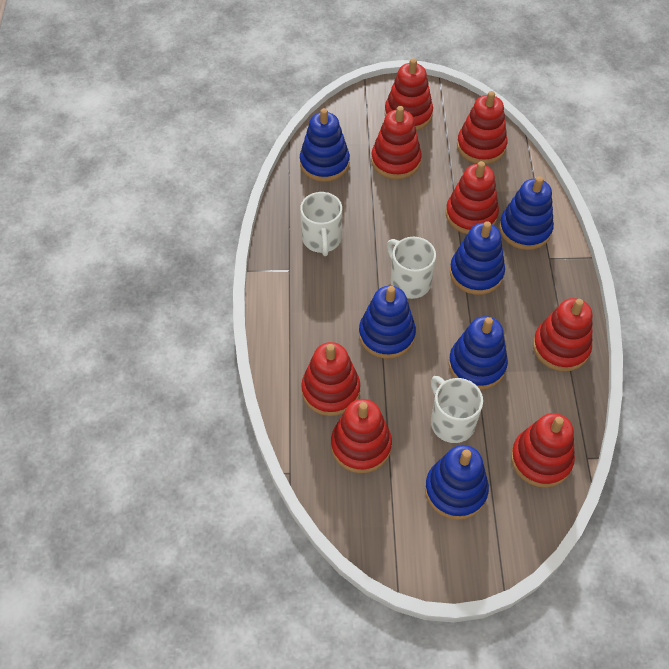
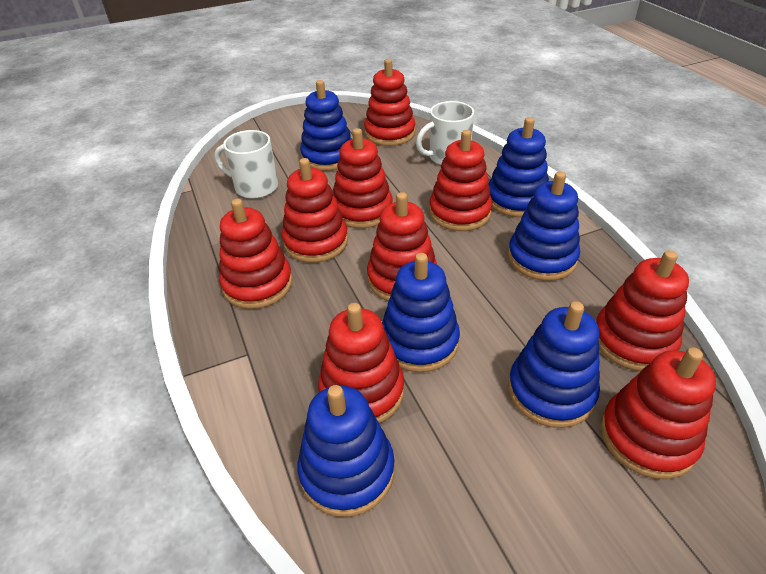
red stacking toy: 8 -> 9
white mug: 3 -> 2

